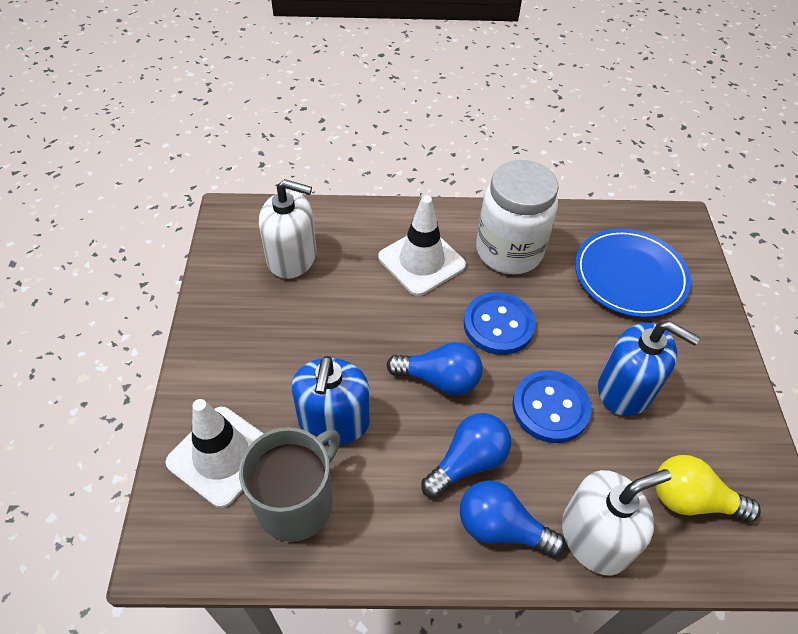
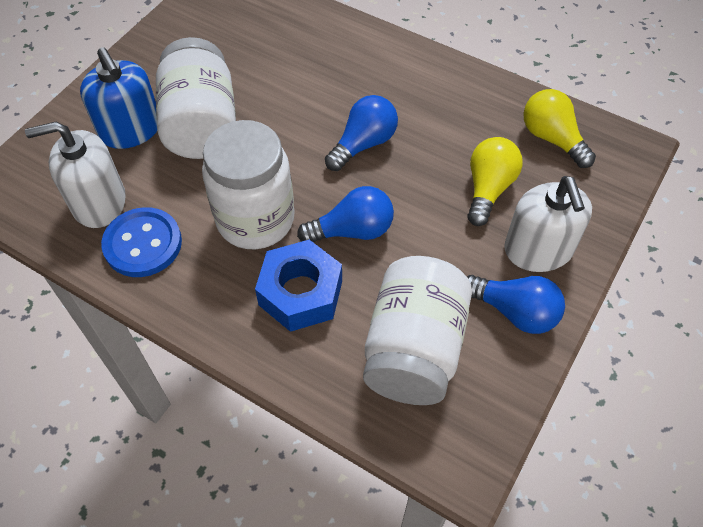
blue button: 2 -> 1
blue nut: 0 -> 1
blue plate: 1 -> 0
blue soap dispenser: 2 -> 1
grey mug: 1 -> 0
white jar: 1 -> 3
white traffic cone: 2 -> 0
yellow light bulb: 1 -> 2

